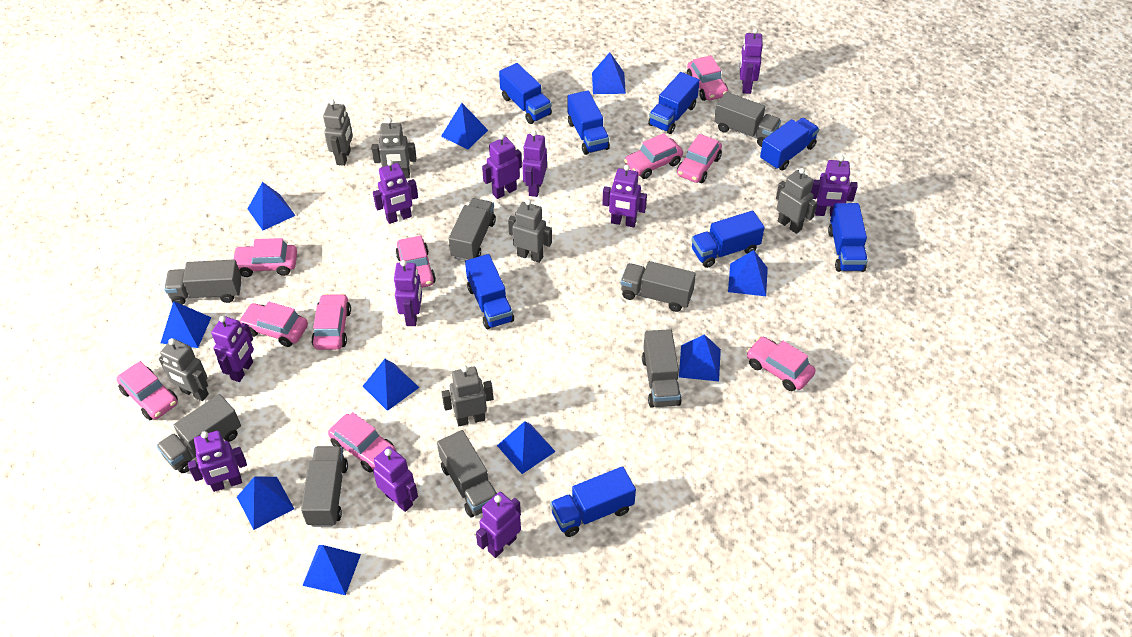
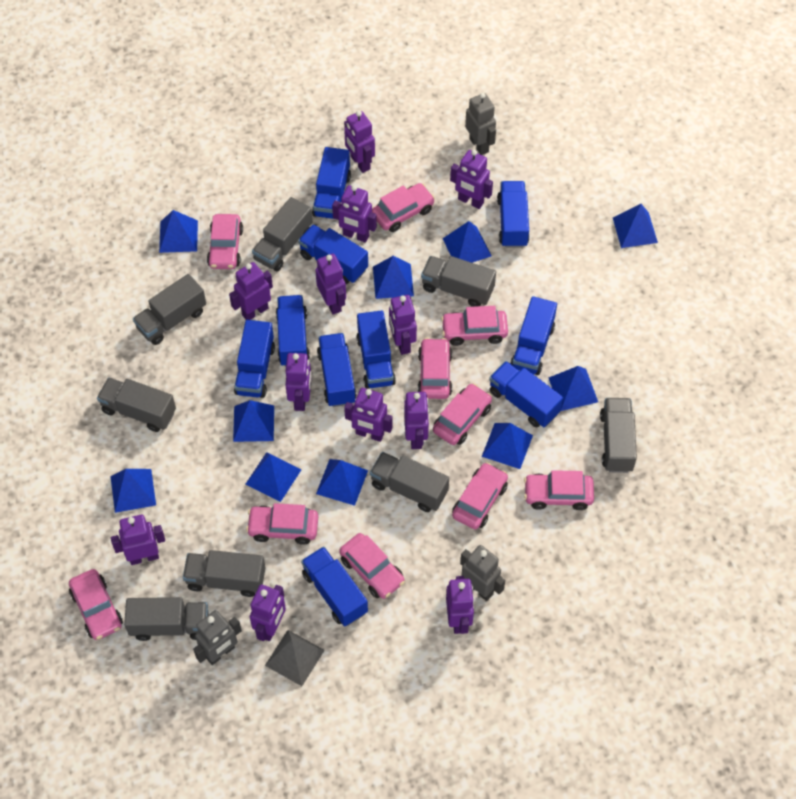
blue truck: 8 -> 10
grey pyramid: 0 -> 1
grey robot: 6 -> 3
purple robot: 11 -> 12

